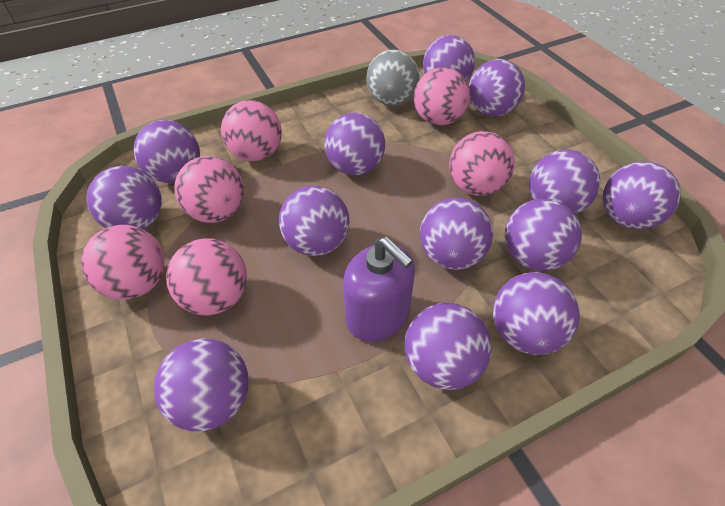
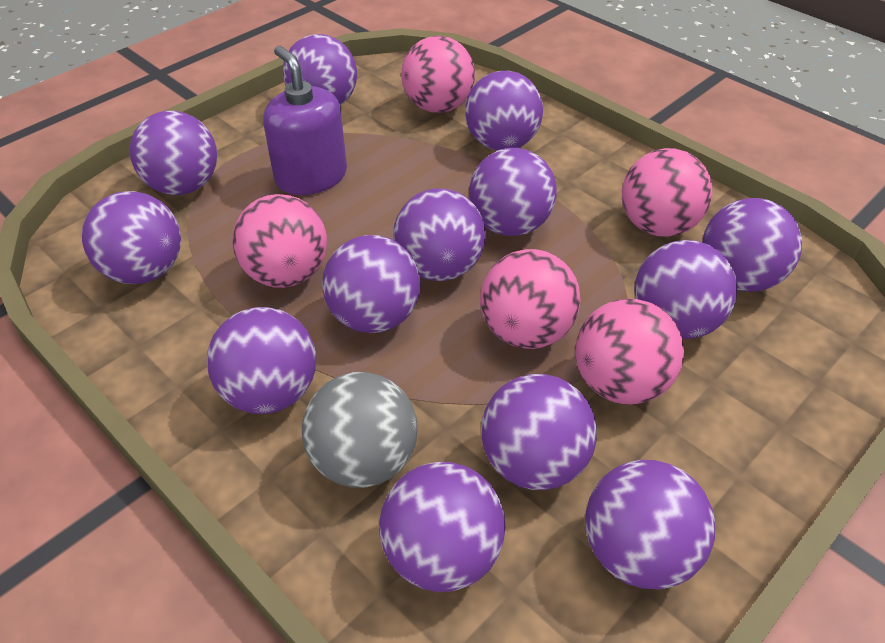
pink ball: 6 -> 5

